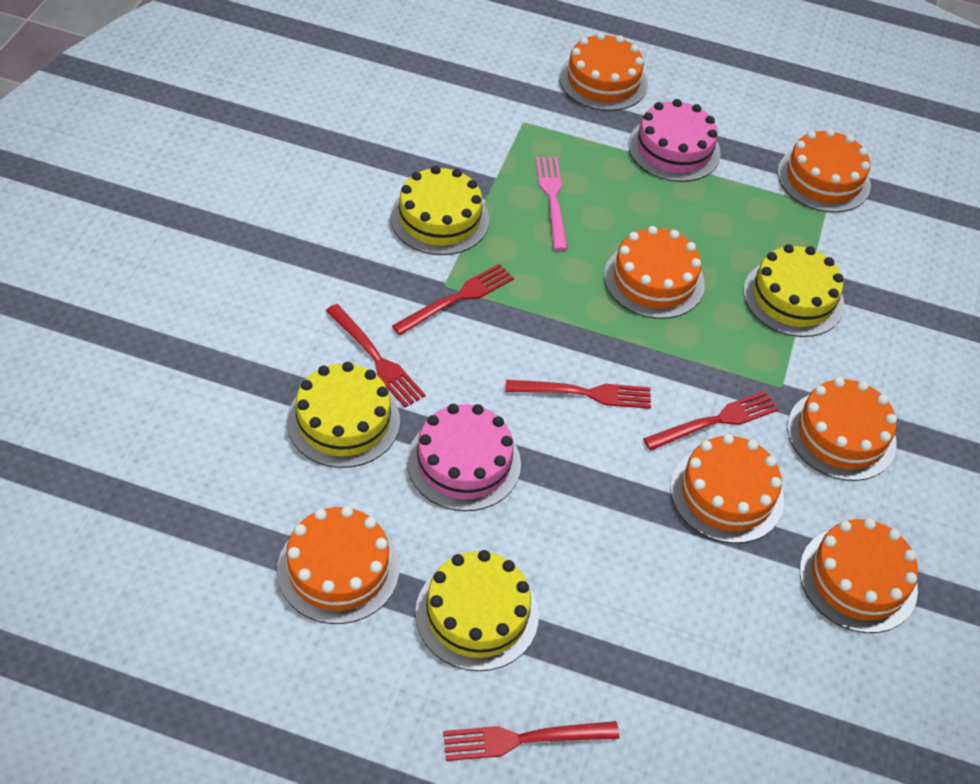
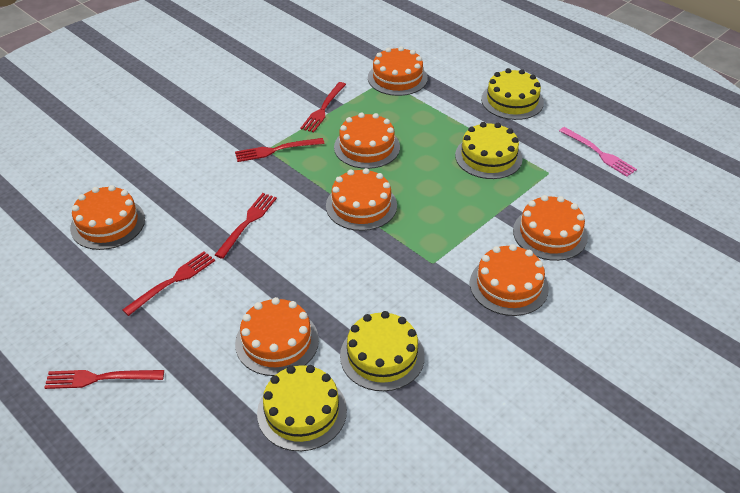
pink cake: 2 -> 0

